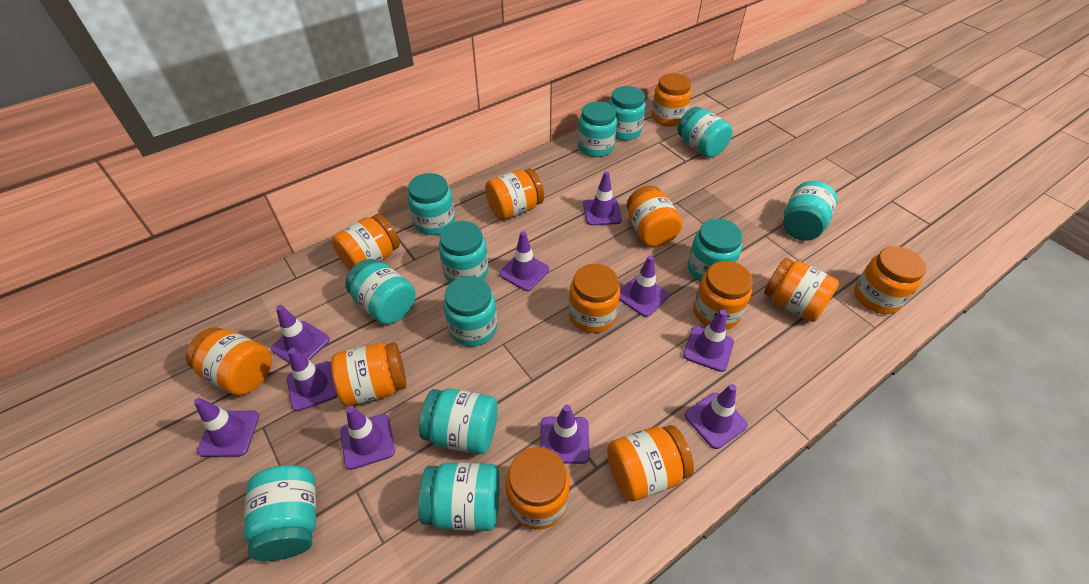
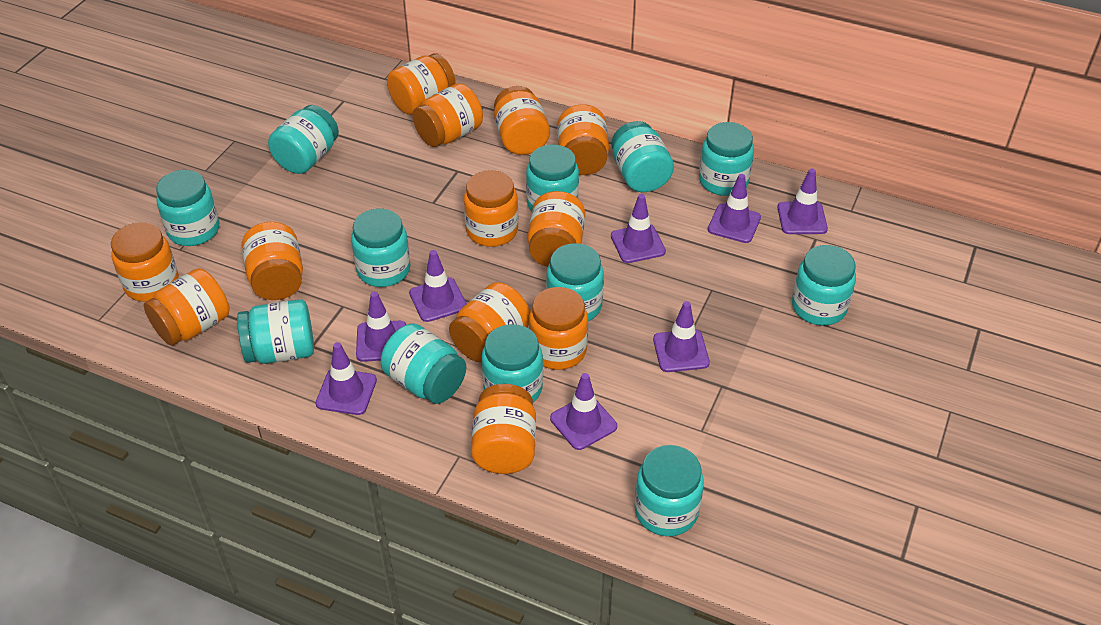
purple traffic cone: 10 -> 8

